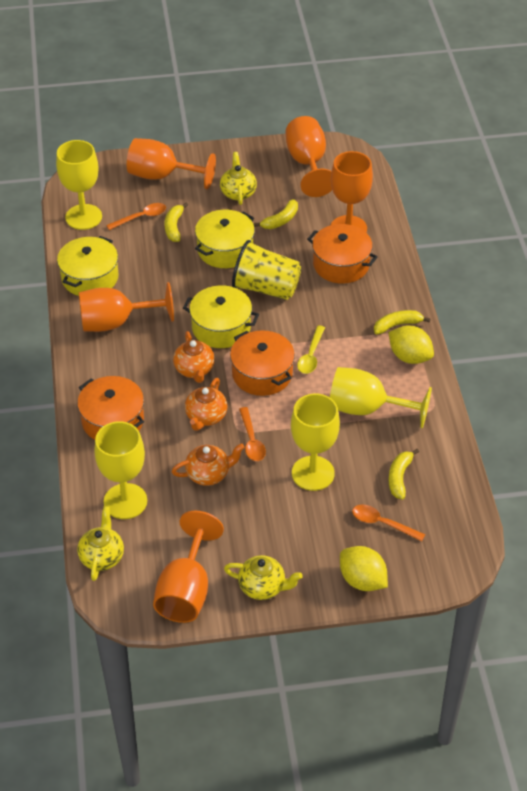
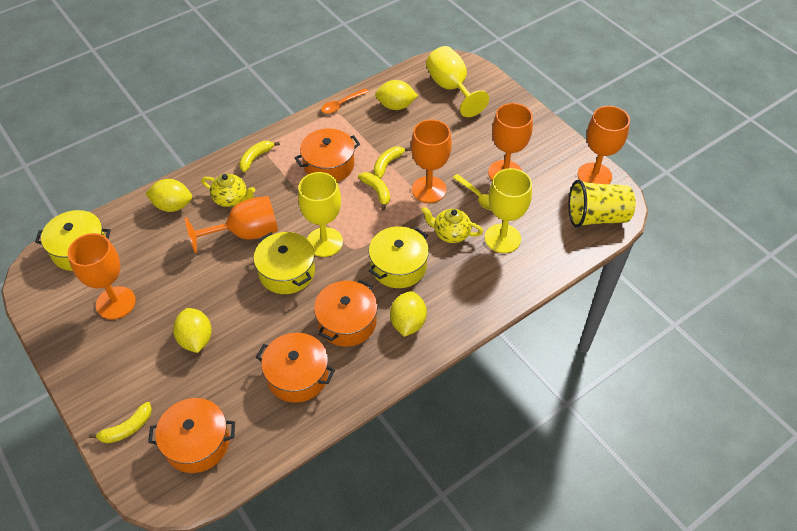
orange pot: 3 -> 4
orange spoon: 3 -> 1
orange teapot: 3 -> 0
yellow goblet: 4 -> 3
yellow lemon: 2 -> 4
yellow teapot: 3 -> 2

